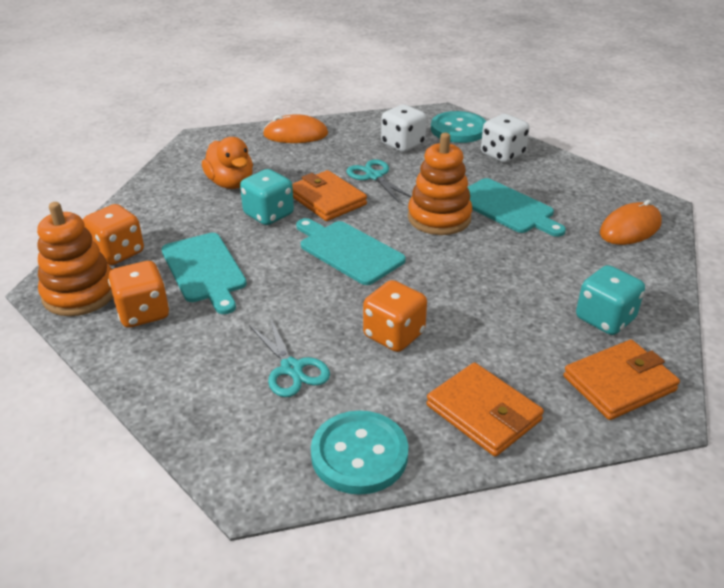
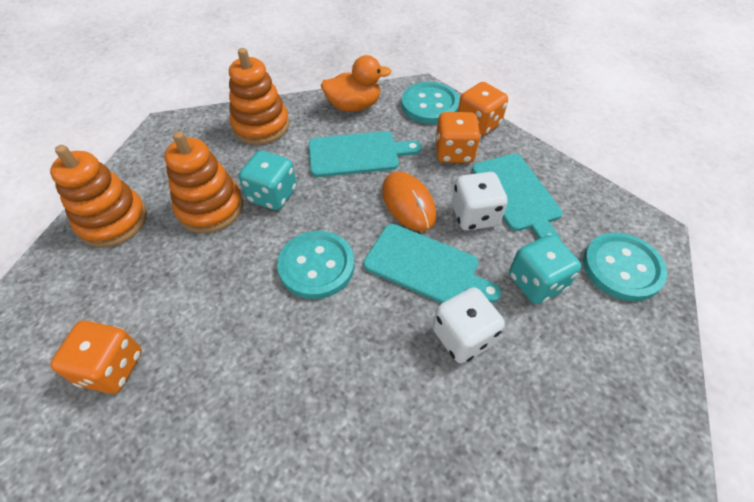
orange mouse: 2 -> 1
orange stacking toy: 2 -> 3
orange wallet: 3 -> 0
turquoise button: 2 -> 3
turquoise scissors: 2 -> 0

